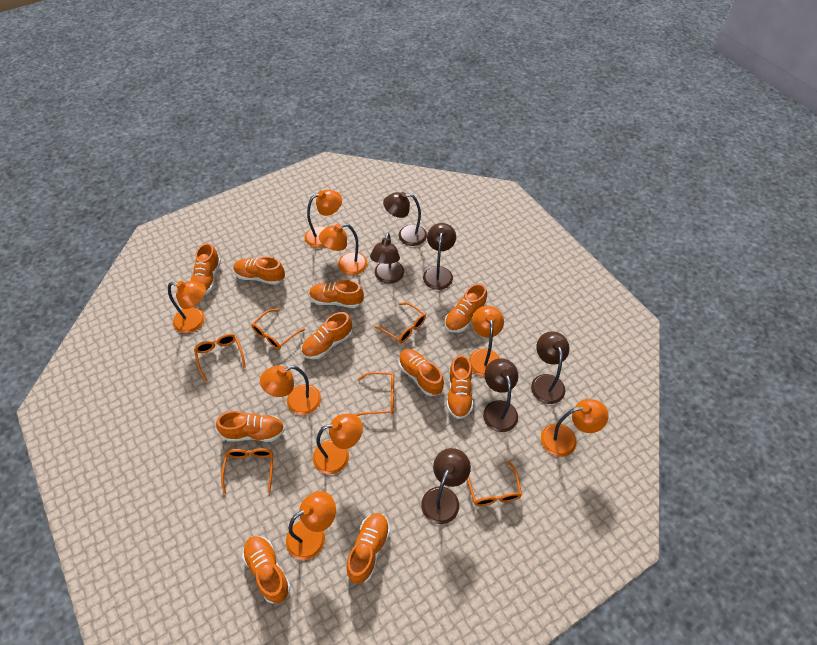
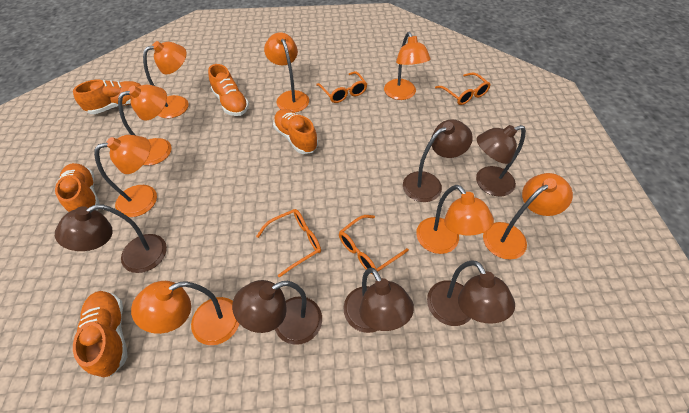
orange glasses: 6 -> 4
orange shoe: 10 -> 5

